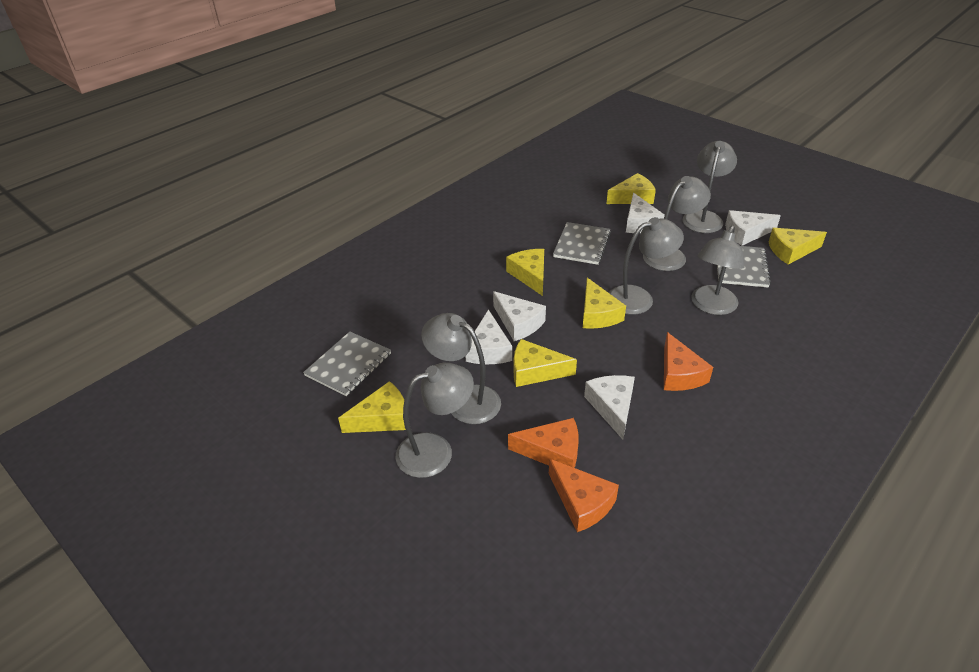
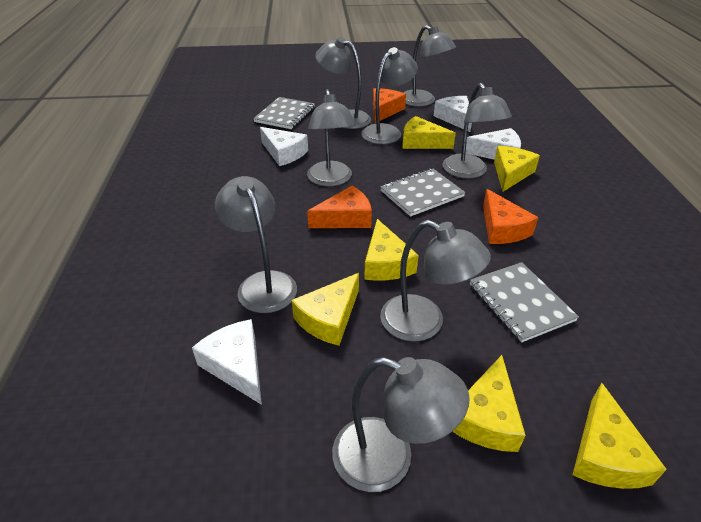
grey lamp: 6 -> 8
white cheese: 5 -> 4

